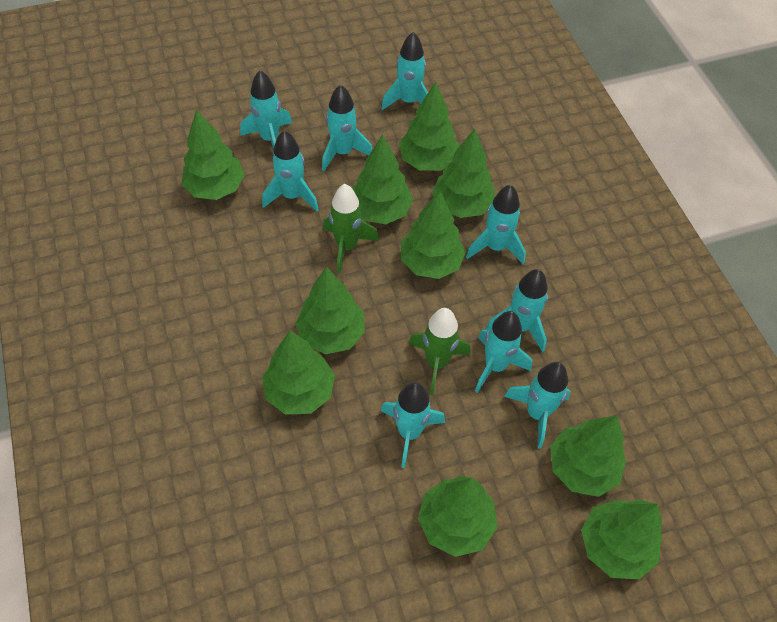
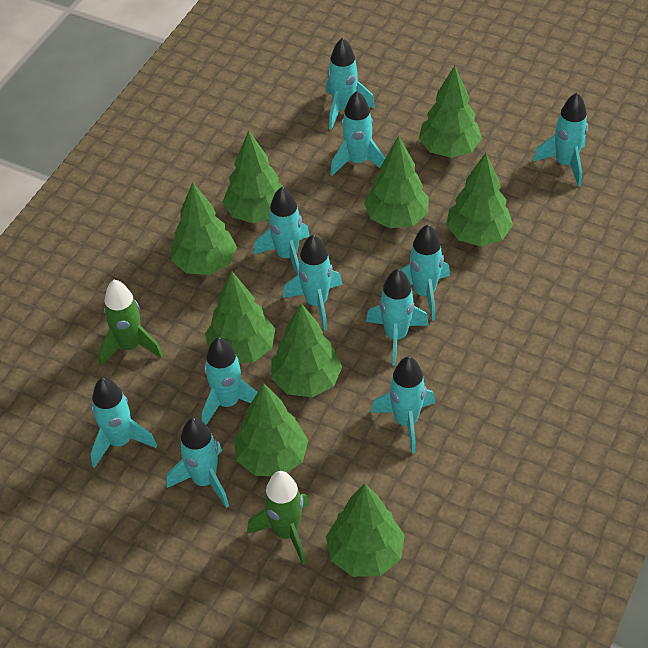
green tree: 10 -> 9
turquoise rocket: 9 -> 11

